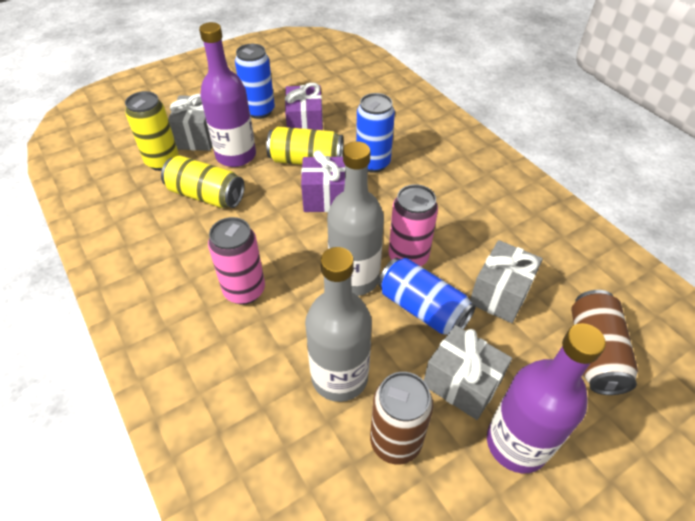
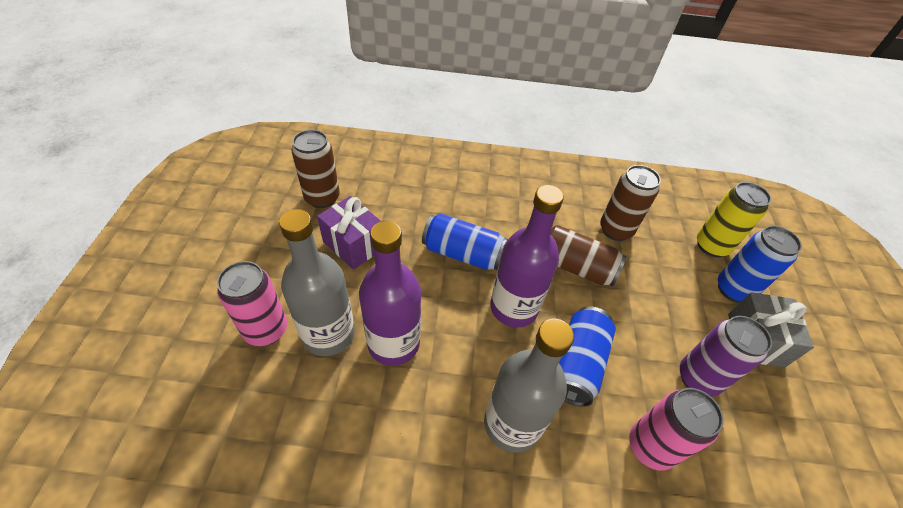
brown can: 2 -> 3
grey gift: 3 -> 1
purple can: 0 -> 1
purple gift: 2 -> 1
yellow can: 3 -> 1

